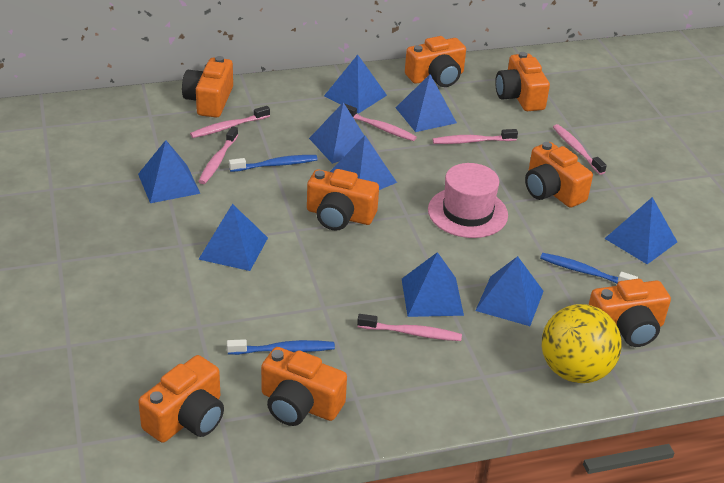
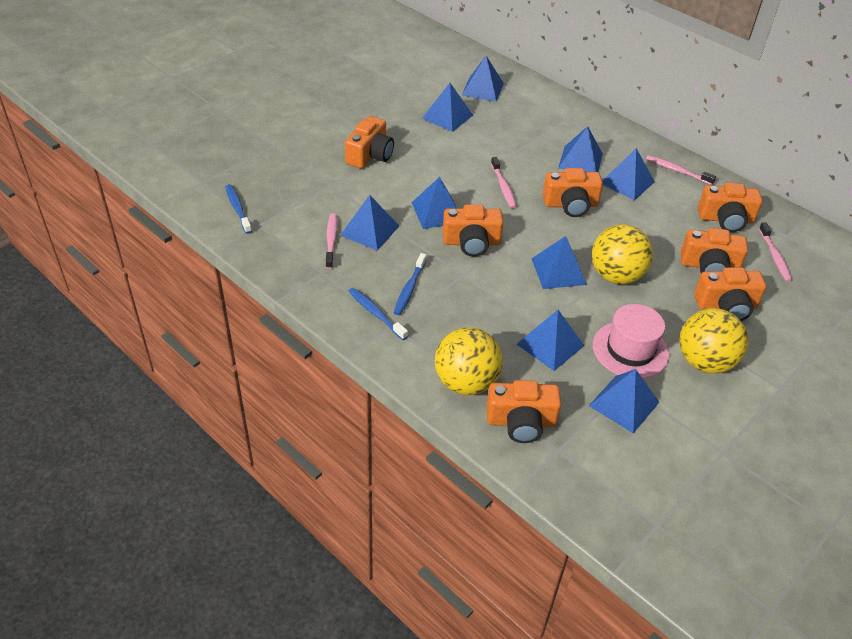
orange camera: 8 -> 7
pink toothbrush: 6 -> 4
yellow ball: 1 -> 3

